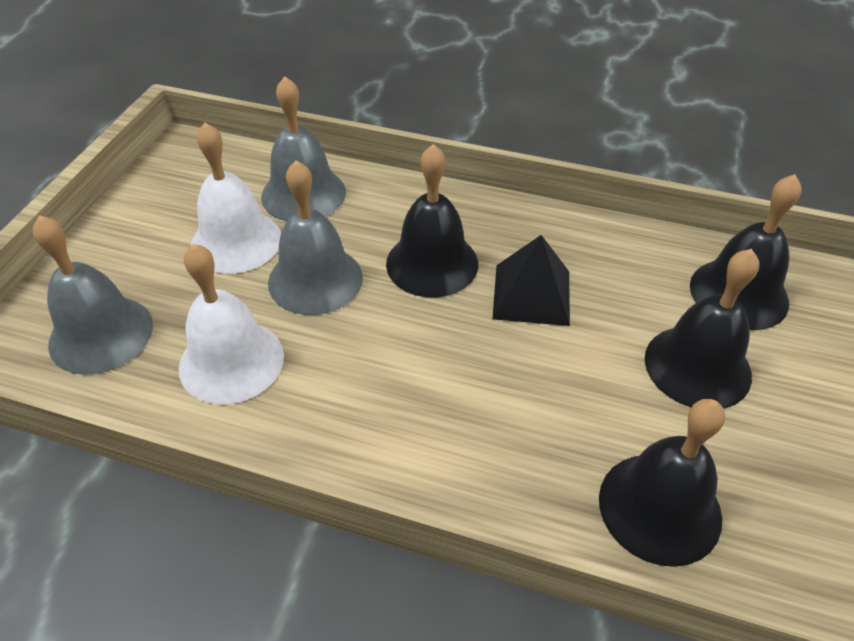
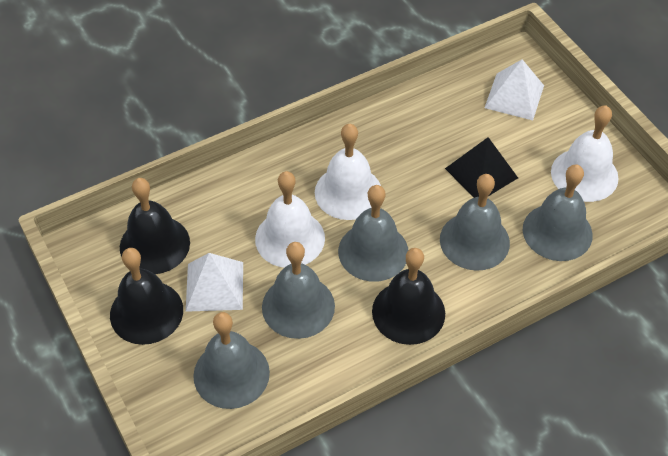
black bell: 4 -> 3
grey bell: 3 -> 5
white bell: 2 -> 3
white pyramid: 0 -> 2

